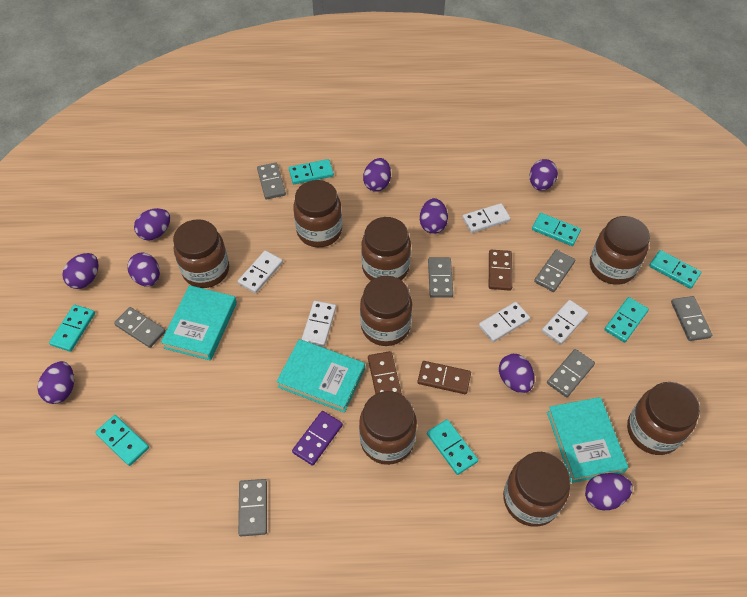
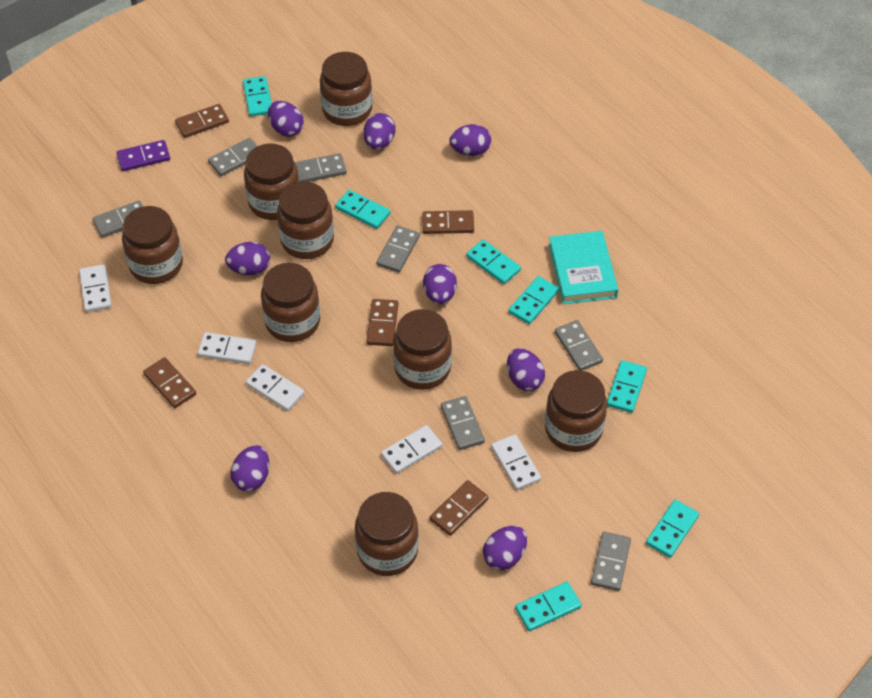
brown domino: 3 -> 5
purple egg: 9 -> 8
turquoise book: 3 -> 1

